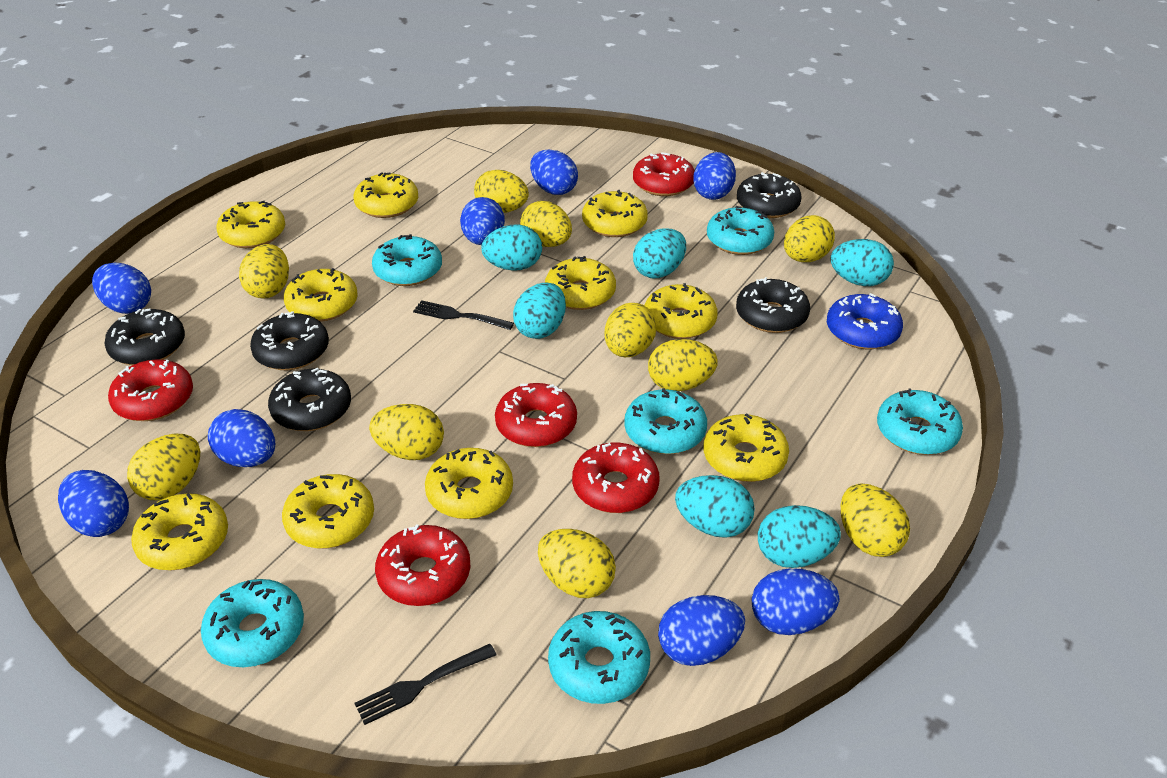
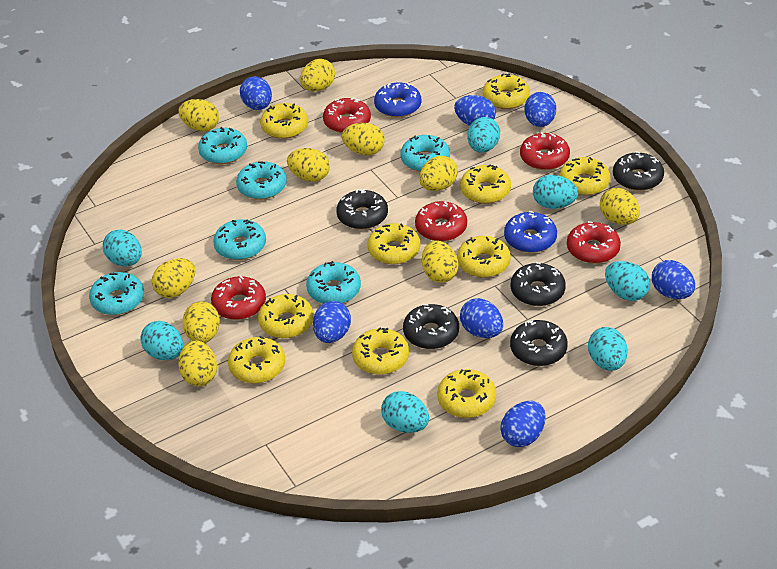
black fork: 2 -> 0
blue donut: 1 -> 2
blue egg: 8 -> 7
turquoise egg: 6 -> 7

